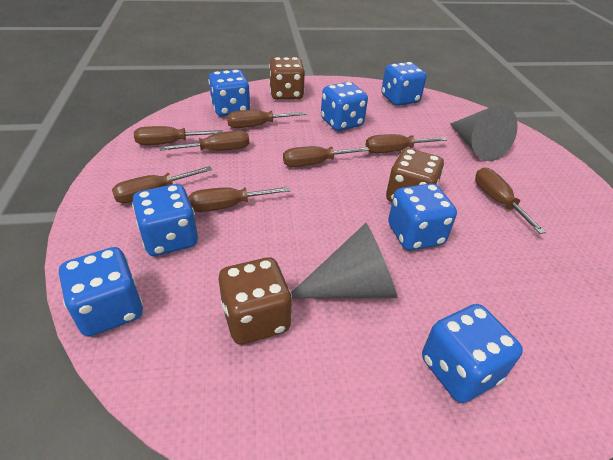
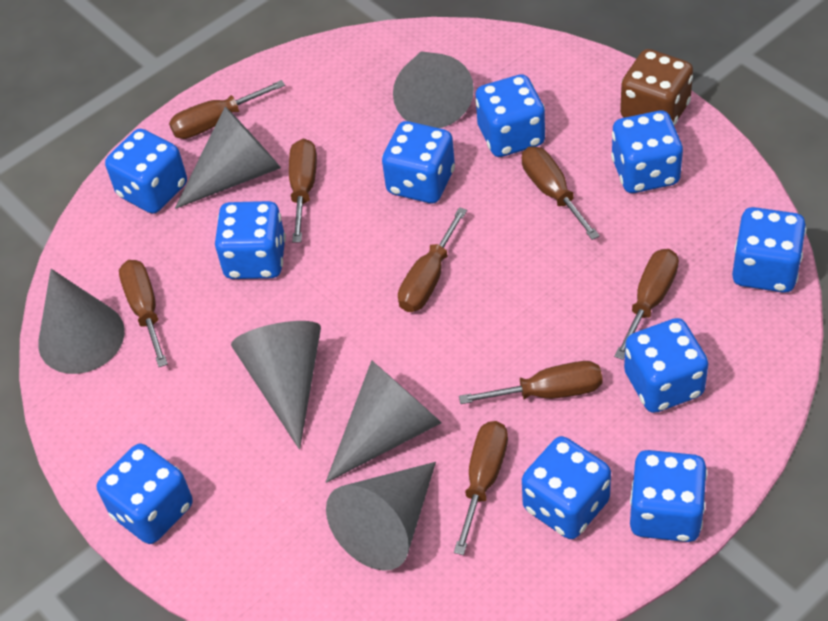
blue dice: 7 -> 10
brown dice: 3 -> 1
grey cone: 2 -> 6

